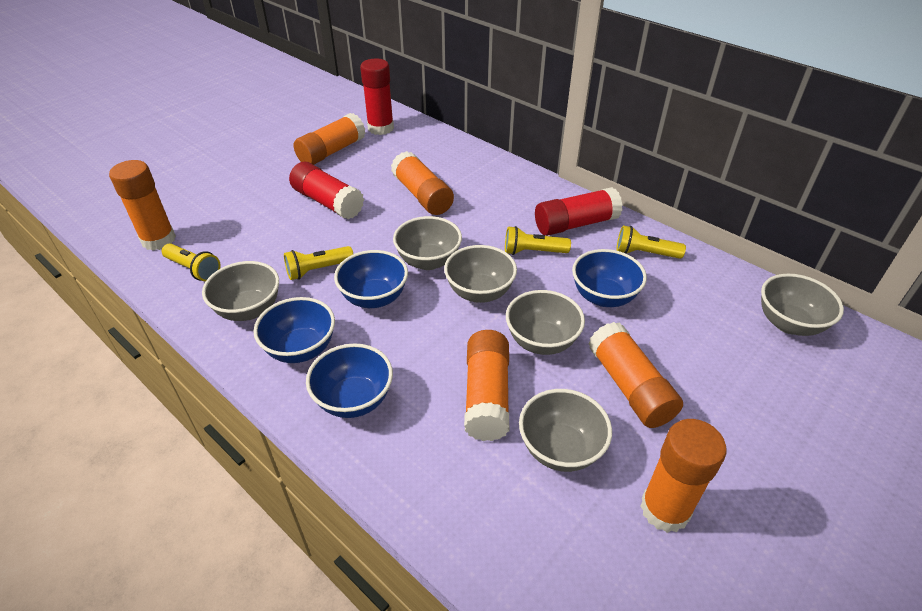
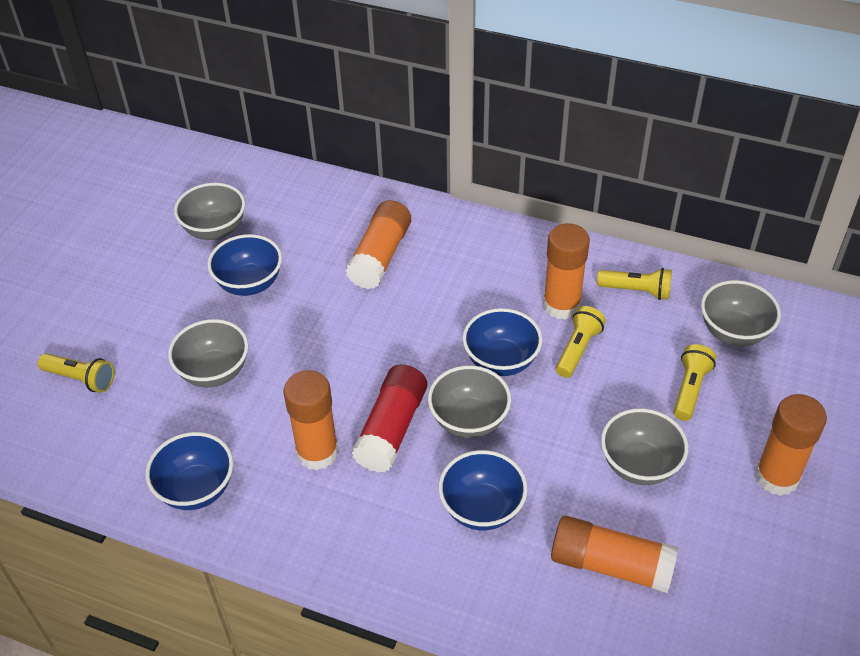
grey bowl: 6 -> 5
orange glue stick: 6 -> 5
red glue stick: 3 -> 1

